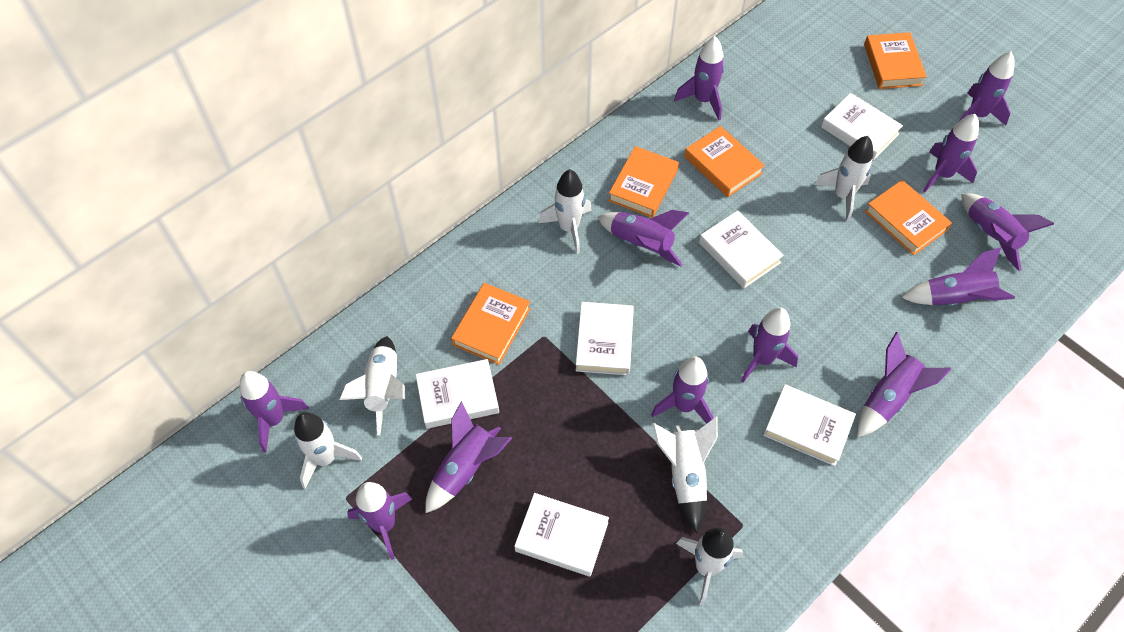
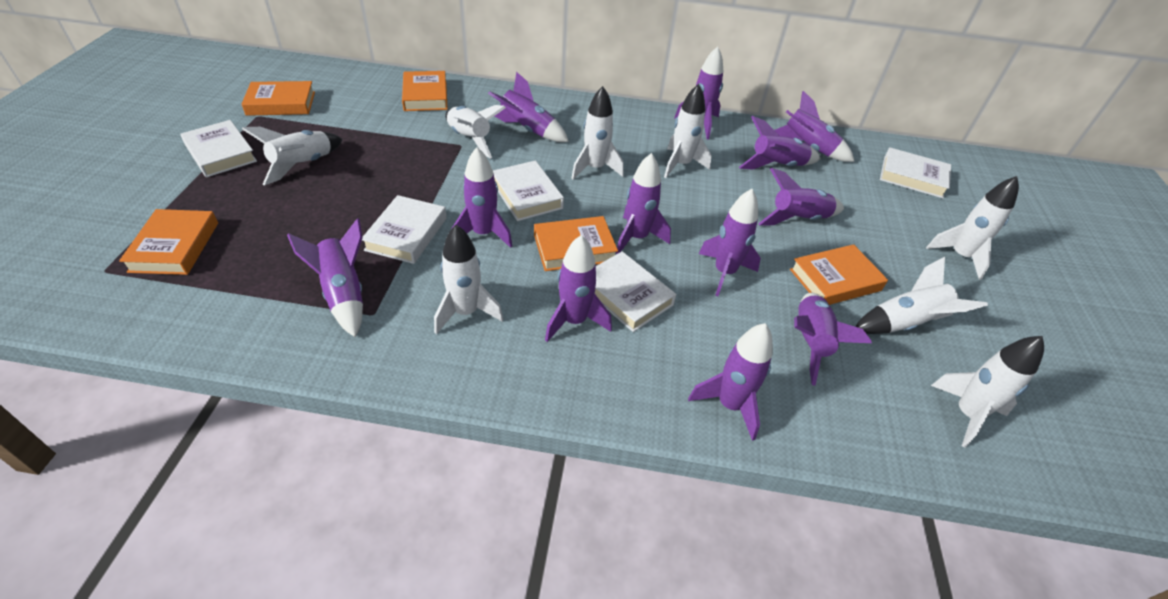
white book: 6 -> 5
white rocket: 6 -> 8

